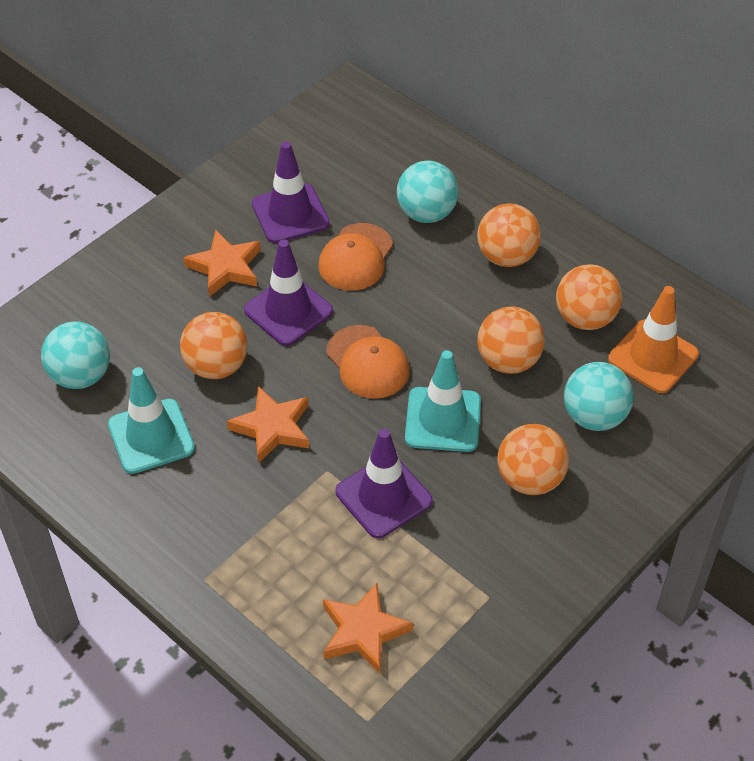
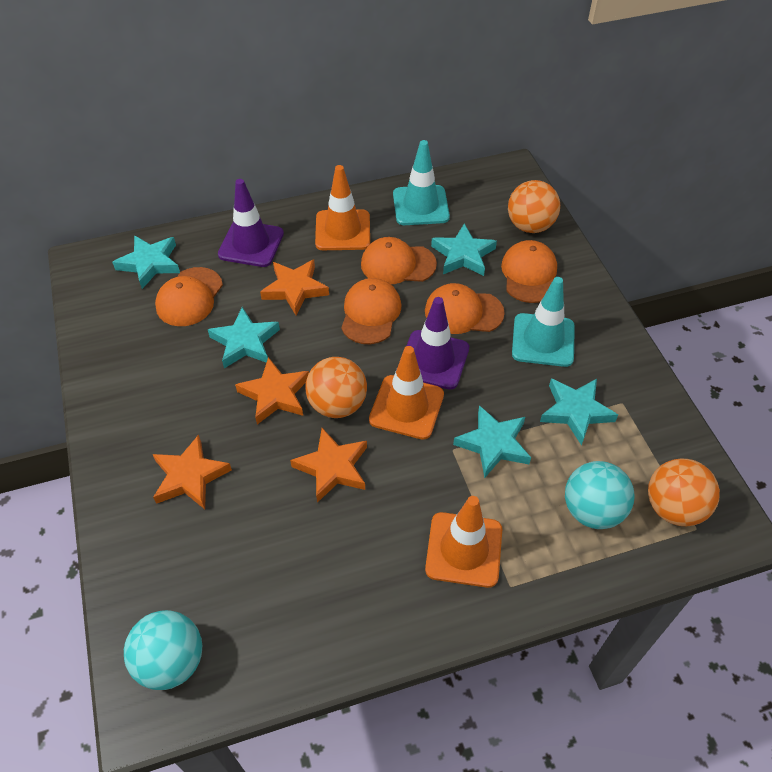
orange ball: 5 -> 3
orange cap: 2 -> 5
orange star: 3 -> 4
orange traffic cone: 1 -> 3
purple traffic cone: 3 -> 2
turquoise ball: 3 -> 2
turquoise star: 0 -> 5

